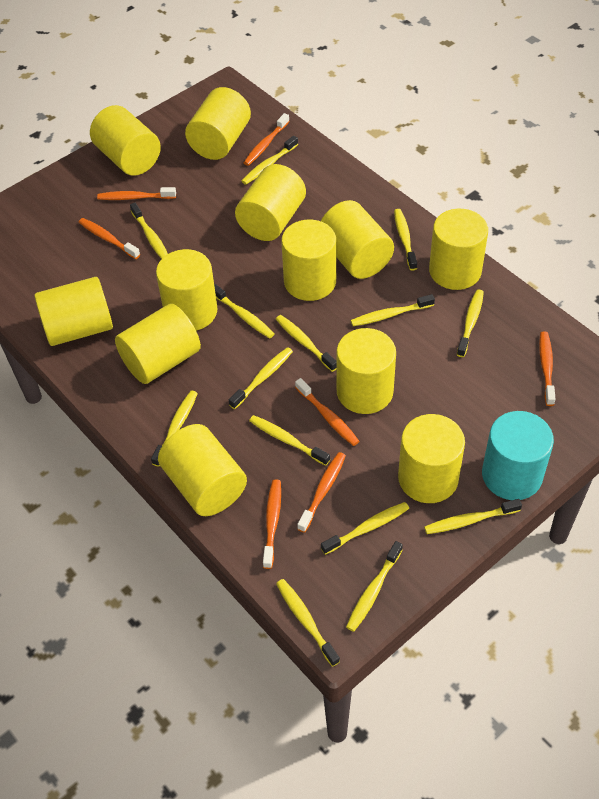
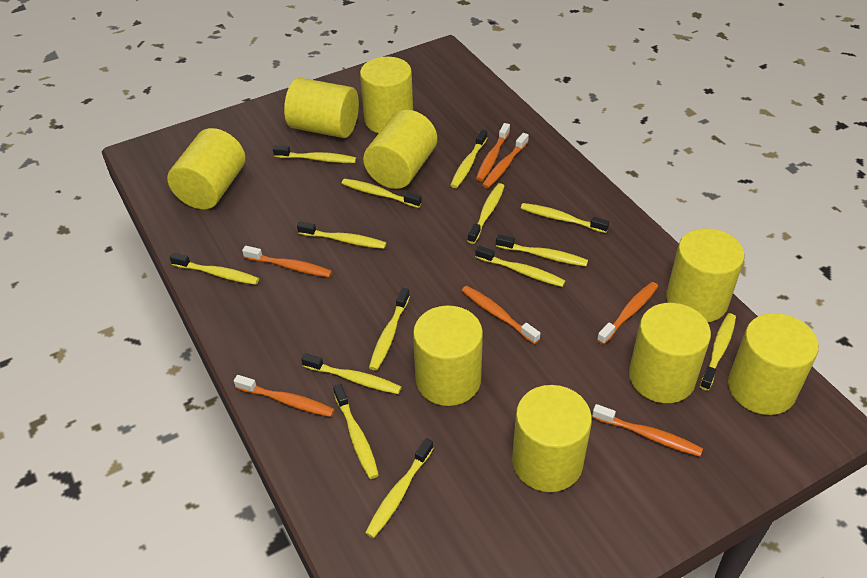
turquoise cylinder: 1 -> 0
yellow cylinder: 12 -> 9

